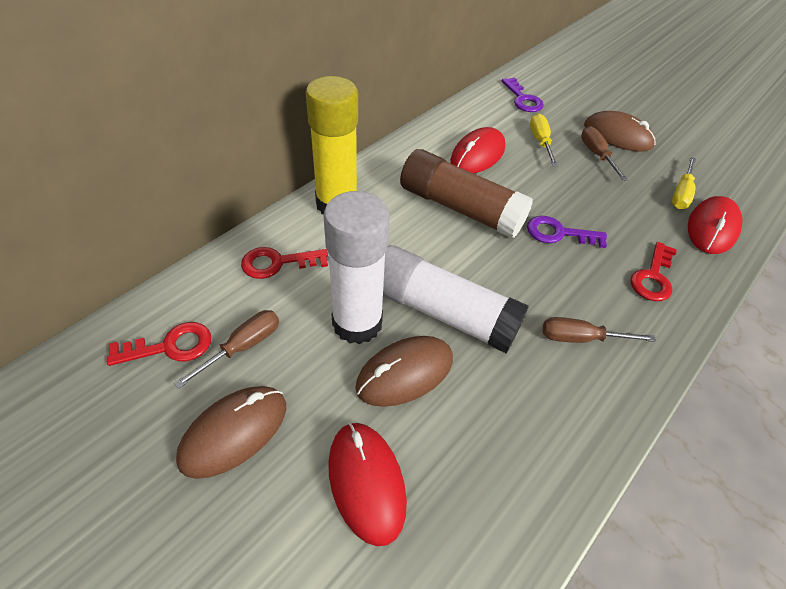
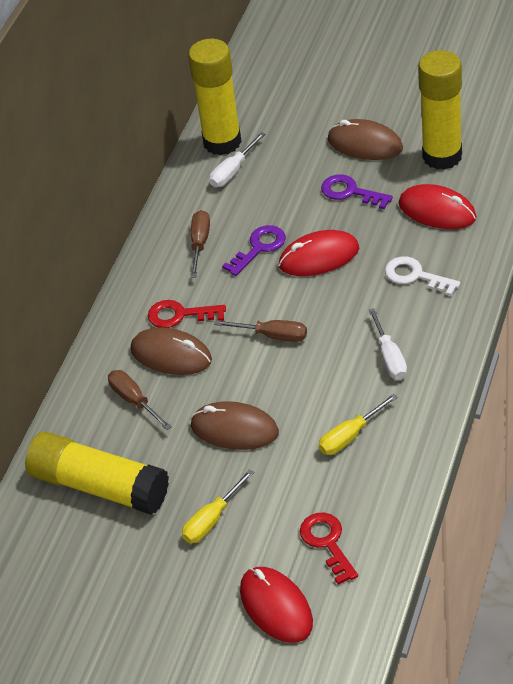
brown glue stick: 1 -> 0
red key: 3 -> 2
white glue stick: 2 -> 0
white key: 0 -> 1
white screwdriver: 0 -> 2
yellow glue stick: 1 -> 3

